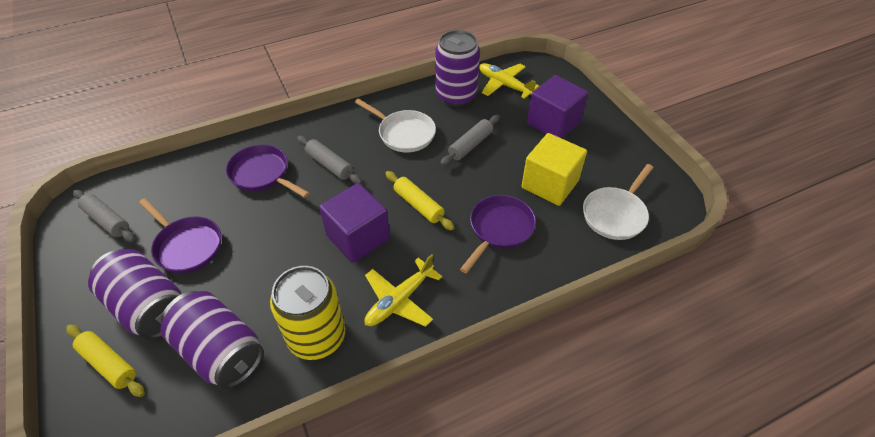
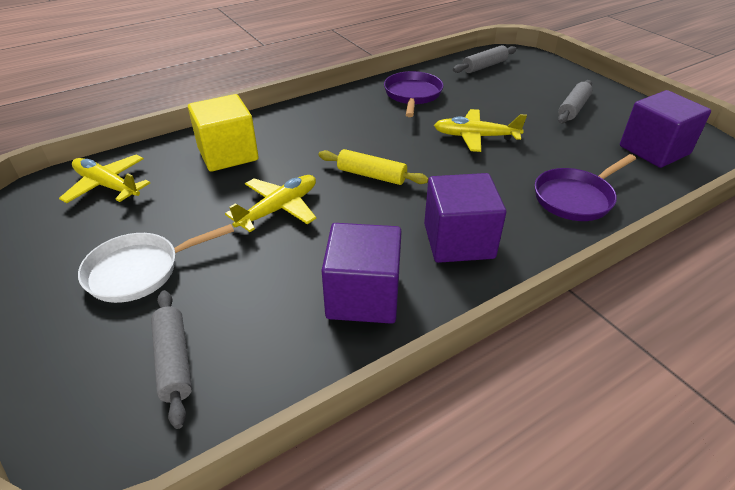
purple can: 3 -> 0
purple cube: 2 -> 3
purple pan: 3 -> 2
white pan: 2 -> 1
yellow can: 1 -> 0
yellow plane: 2 -> 3
yellow rolling pin: 2 -> 1

